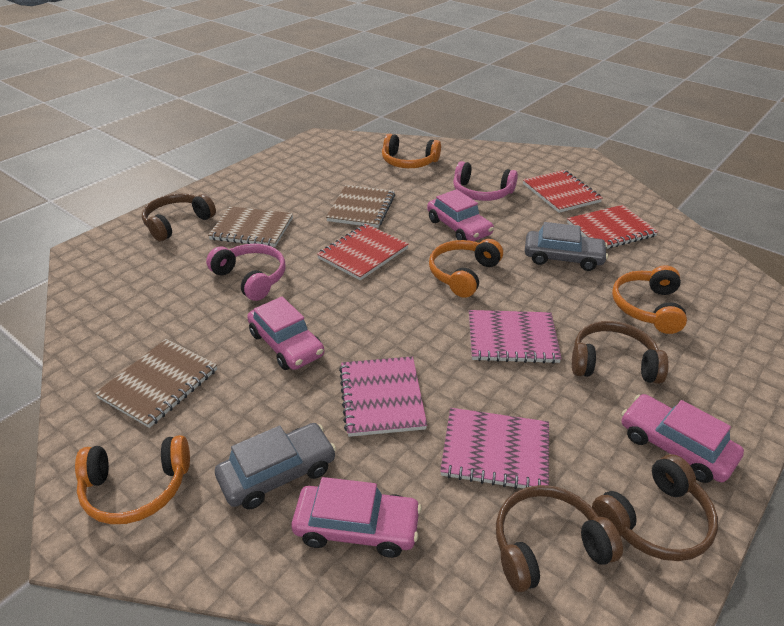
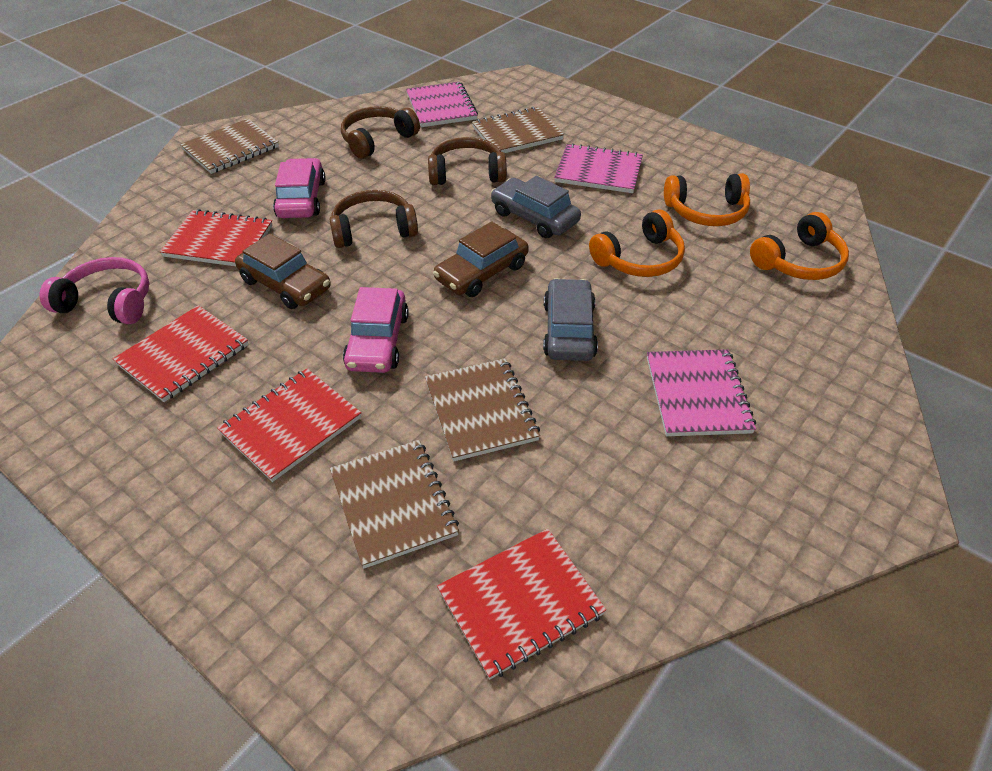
brown car: 0 -> 2
brown headphones: 4 -> 3
brown notebook: 3 -> 4
orange headphones: 4 -> 3
pink car: 4 -> 2
pink headphones: 2 -> 1
red notebook: 3 -> 4

